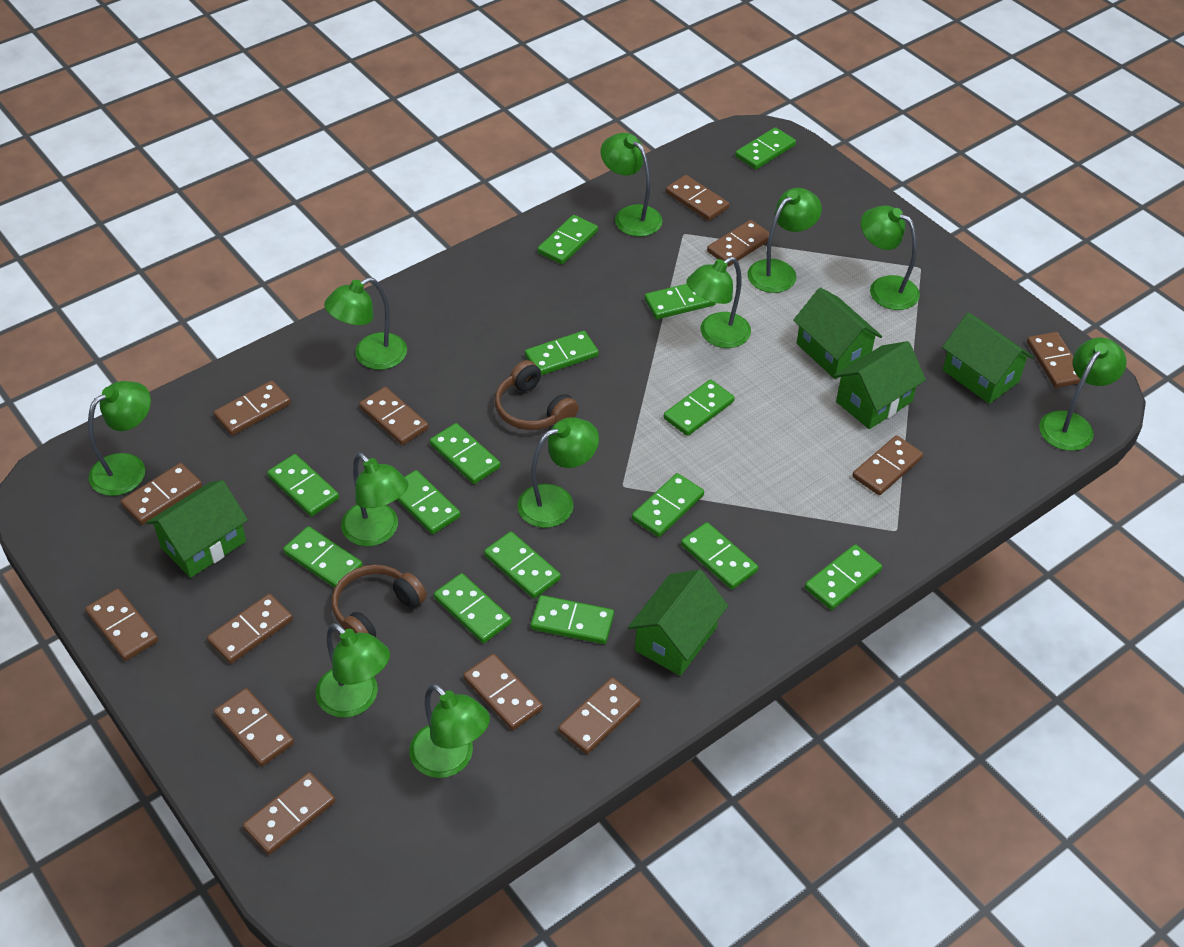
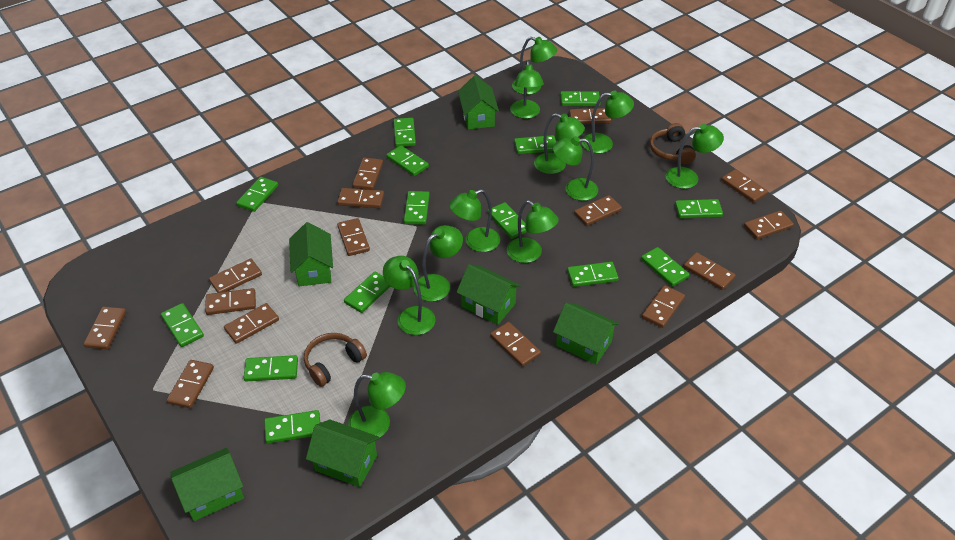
brown domino: 13 -> 15
green domino: 15 -> 14
green house: 5 -> 6

